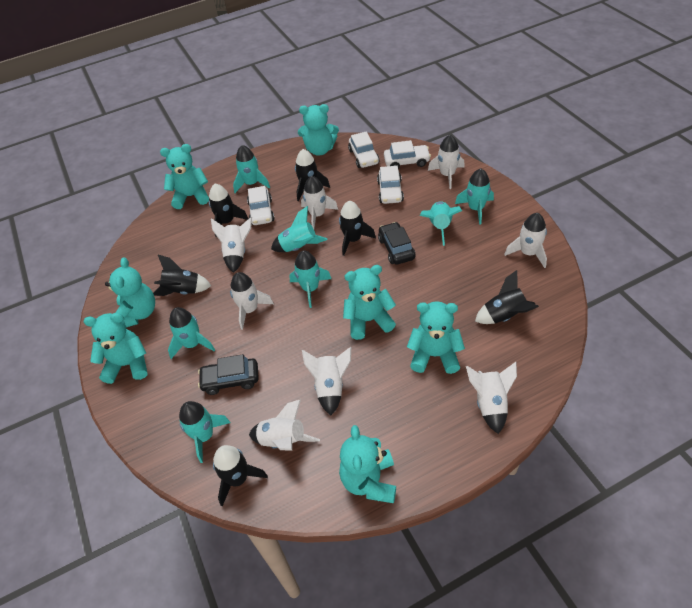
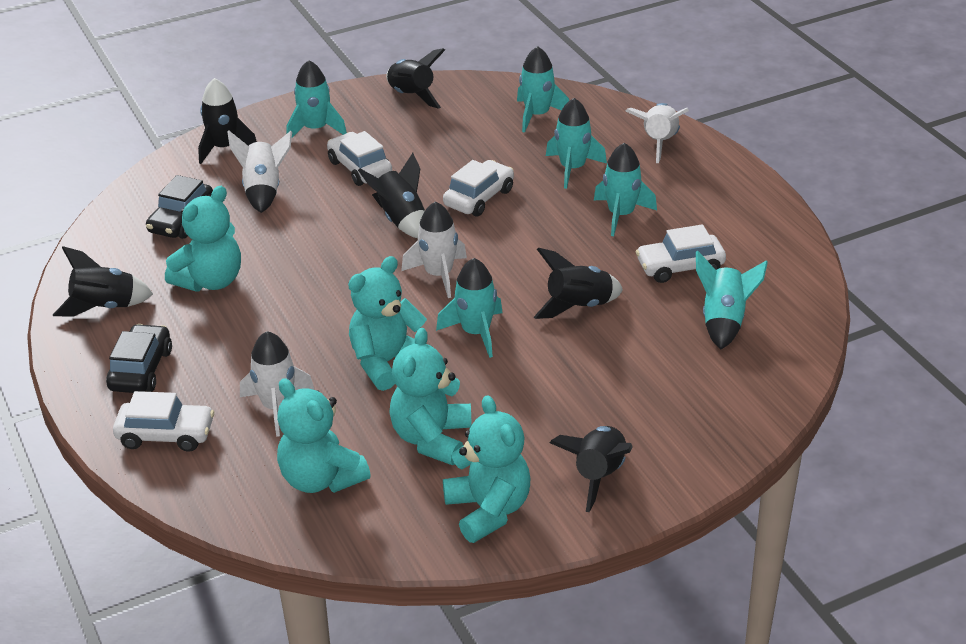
turquoise rocket: 7 -> 6
turquoise teddy bear: 7 -> 5
white rocket: 8 -> 4

